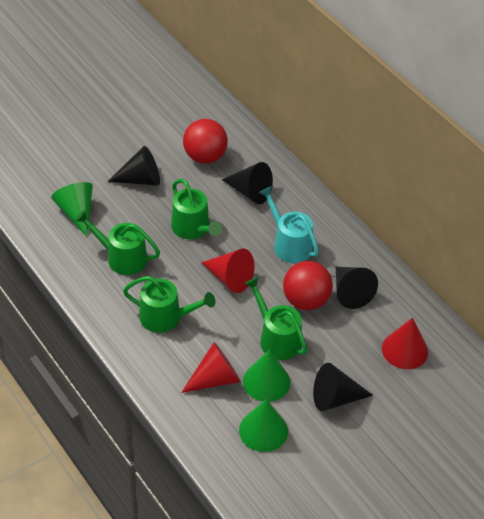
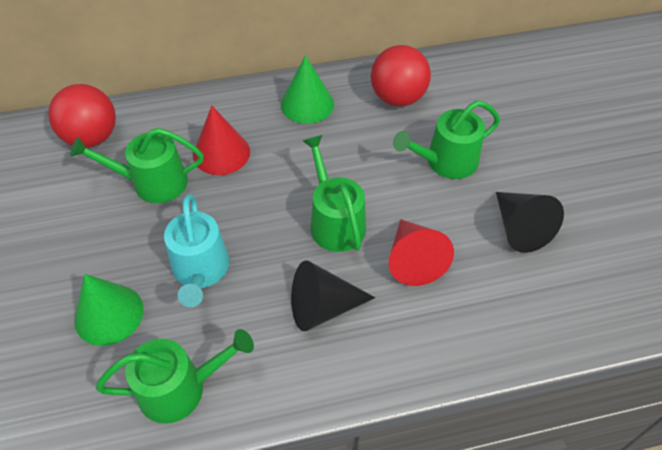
black cone: 4 -> 2
green cone: 3 -> 2
red cone: 3 -> 2

